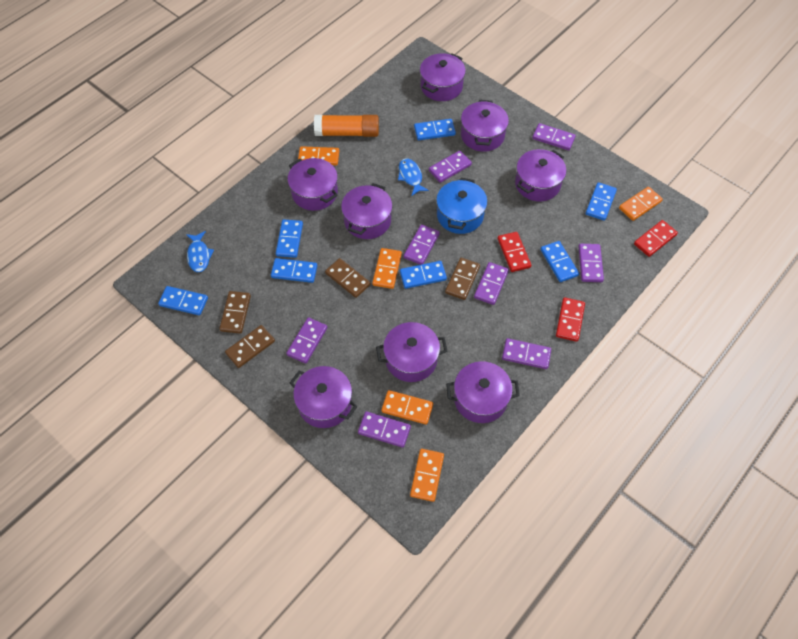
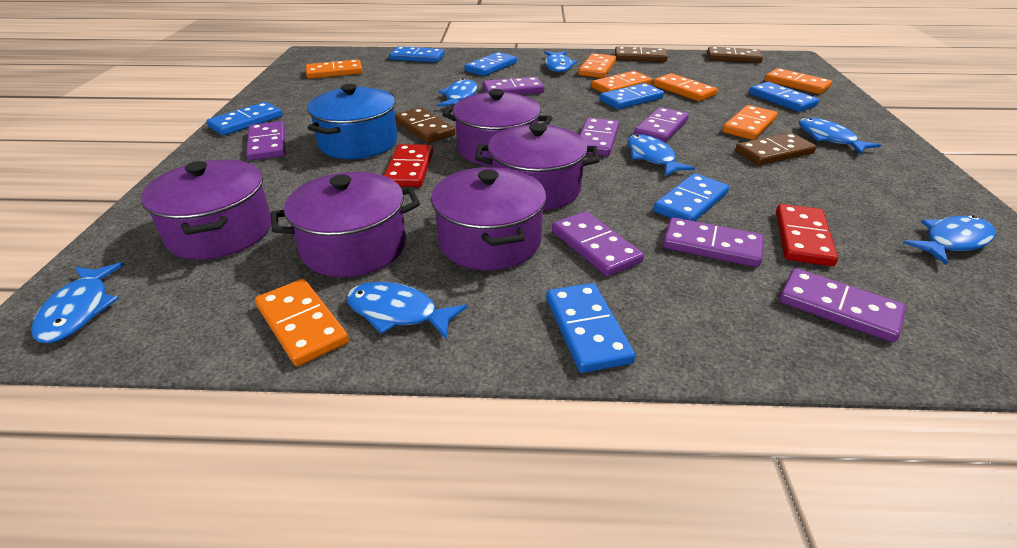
blue fish: 2 -> 7
orange domino: 5 -> 7
orange glue stick: 1 -> 0
purple domino: 8 -> 7
purple pot: 8 -> 5
red domino: 3 -> 2

